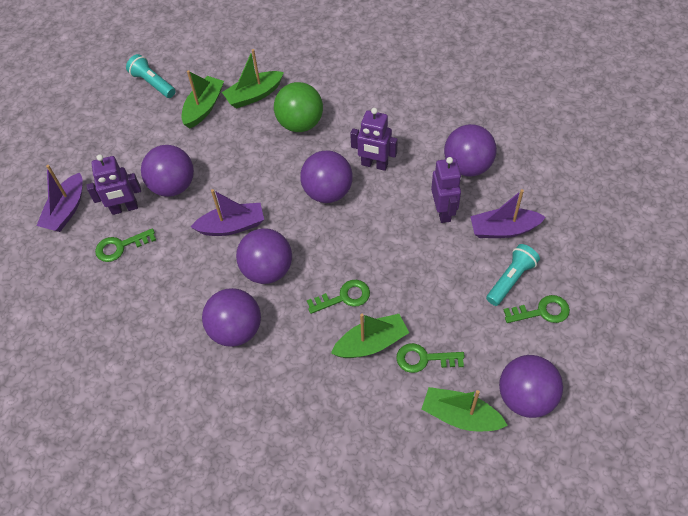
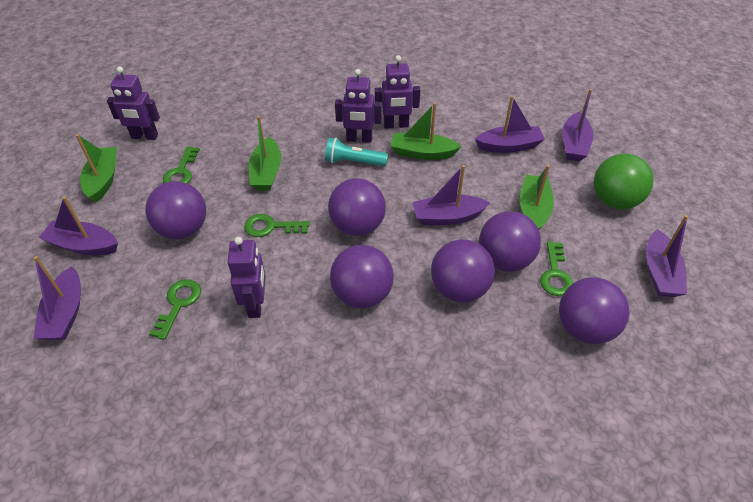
purple boat: 3 -> 6
purple robot: 3 -> 4
turquoise flashlight: 2 -> 1

